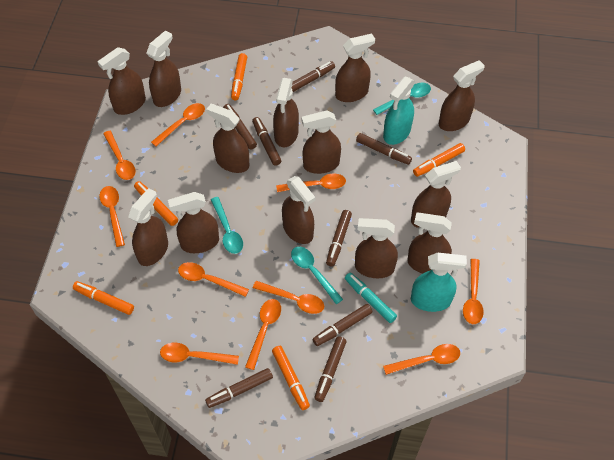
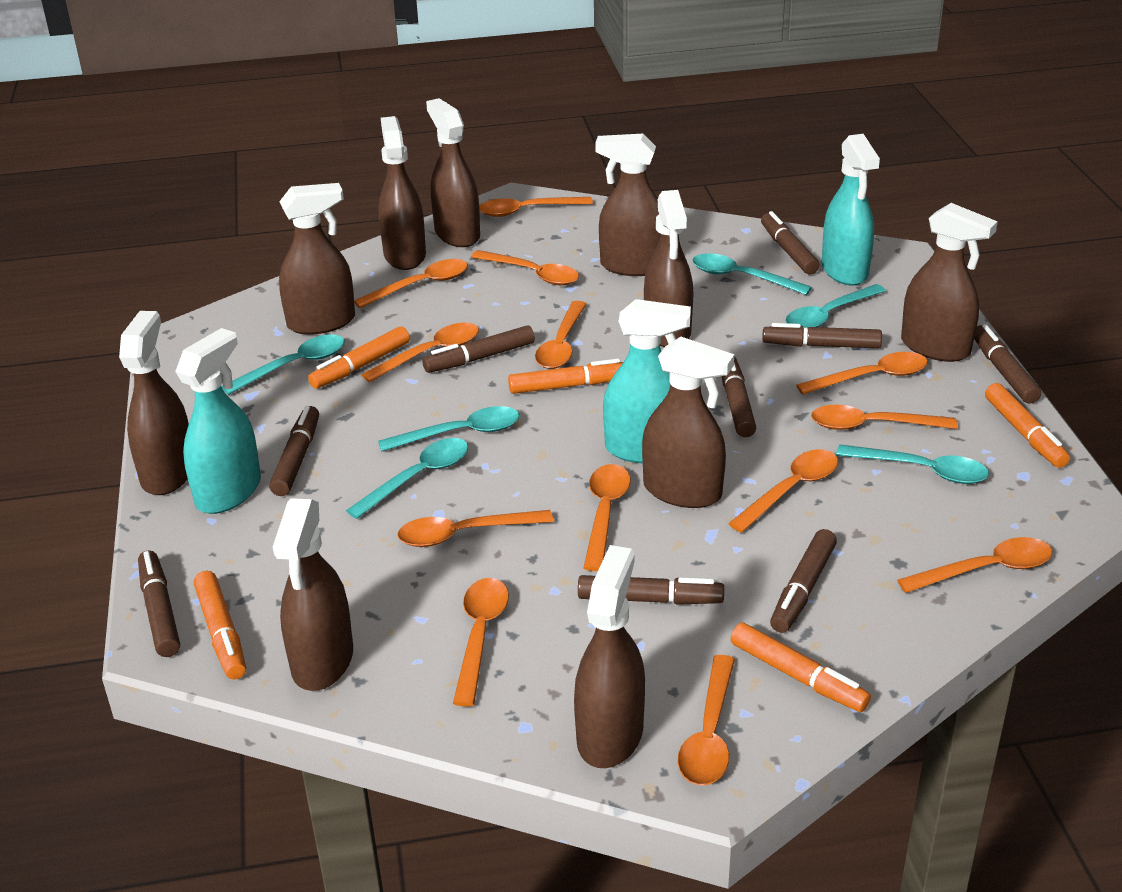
brown marker: 8 -> 9
brown spray bottle: 13 -> 10
orange spoon: 10 -> 13
turquoise marker: 1 -> 0
turquoise spoon: 3 -> 6
turquoise spray bottle: 2 -> 3

